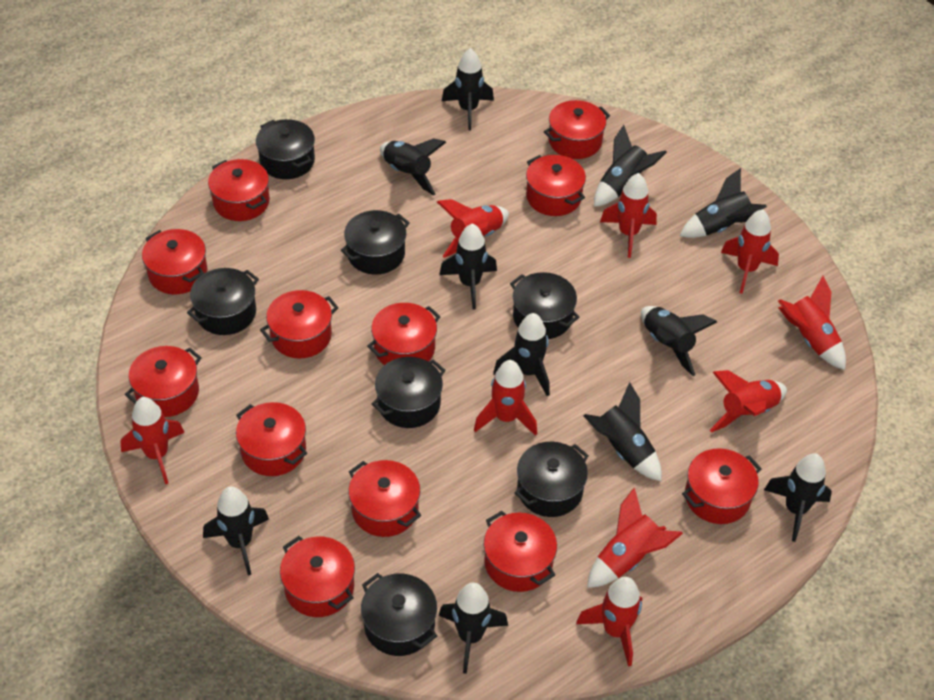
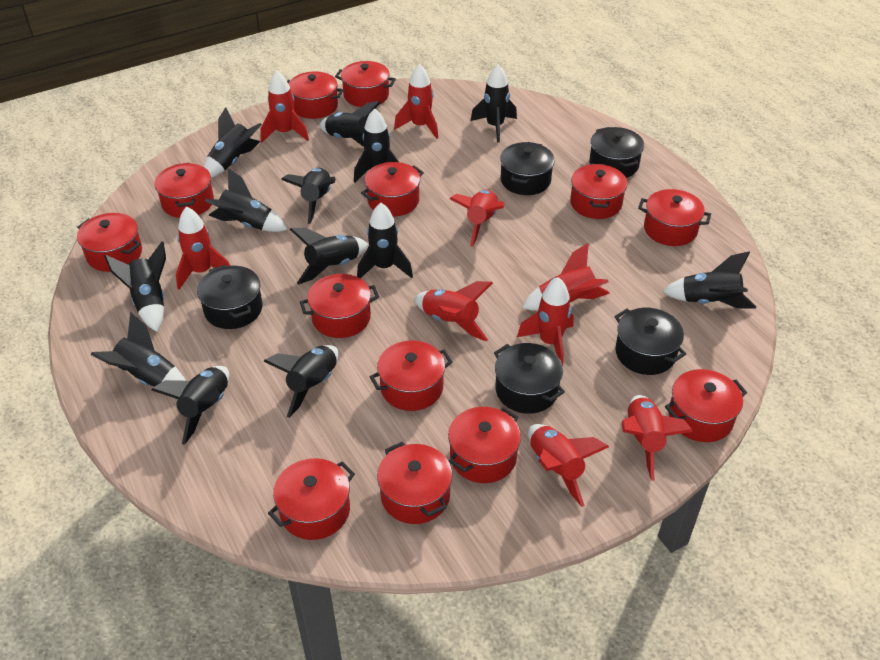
black pot: 7 -> 5
black rocket: 11 -> 13
red pot: 12 -> 13

